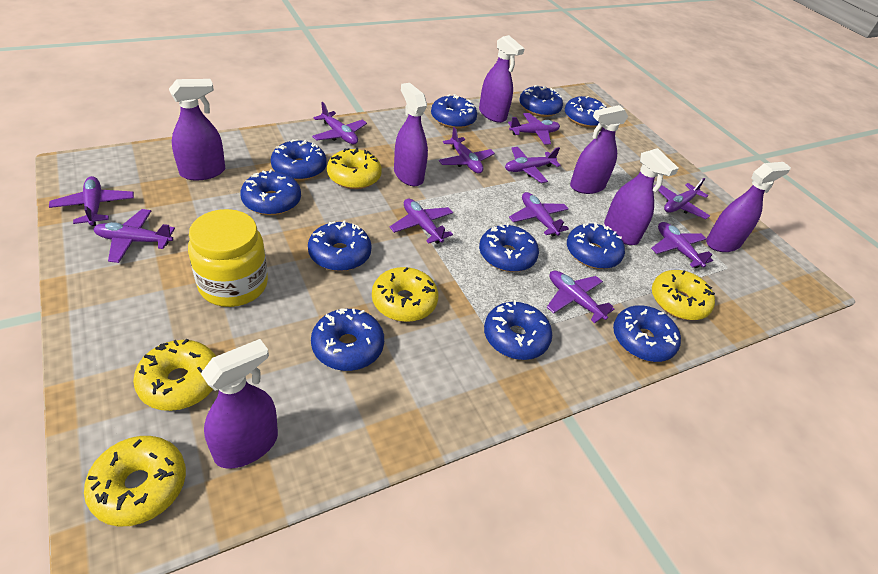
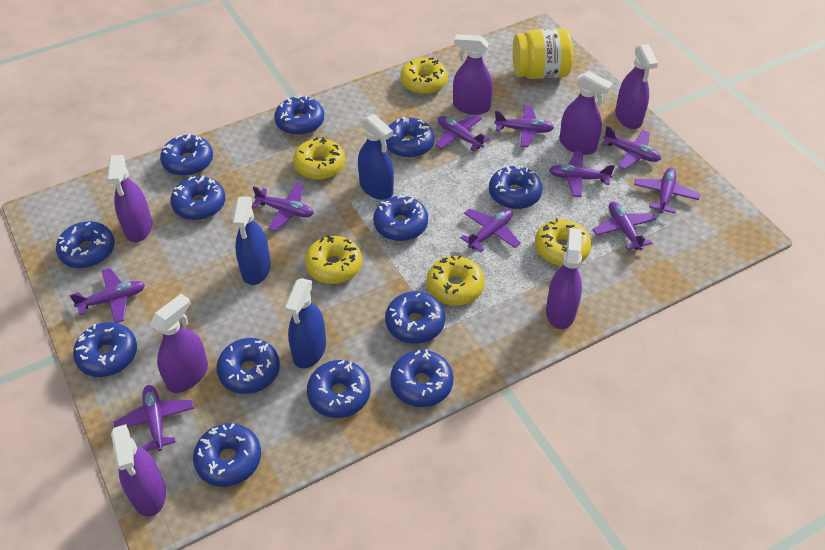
blue donut: 11 -> 13
blue spray bottle: 0 -> 3
purple plane: 11 -> 10

